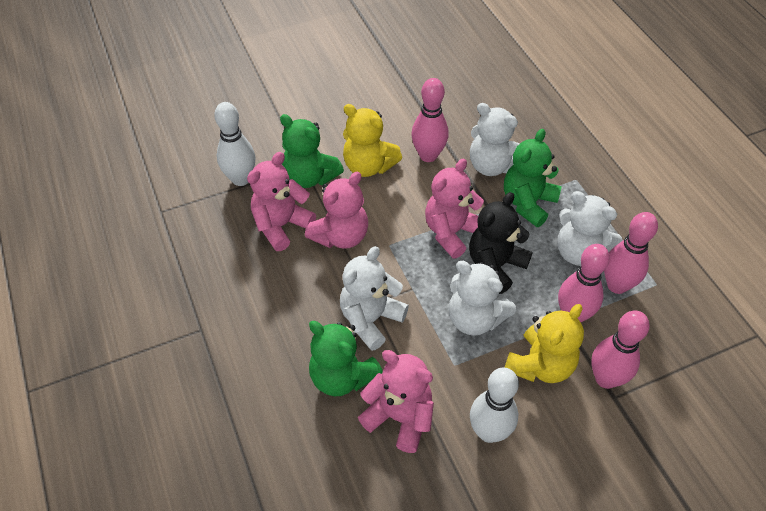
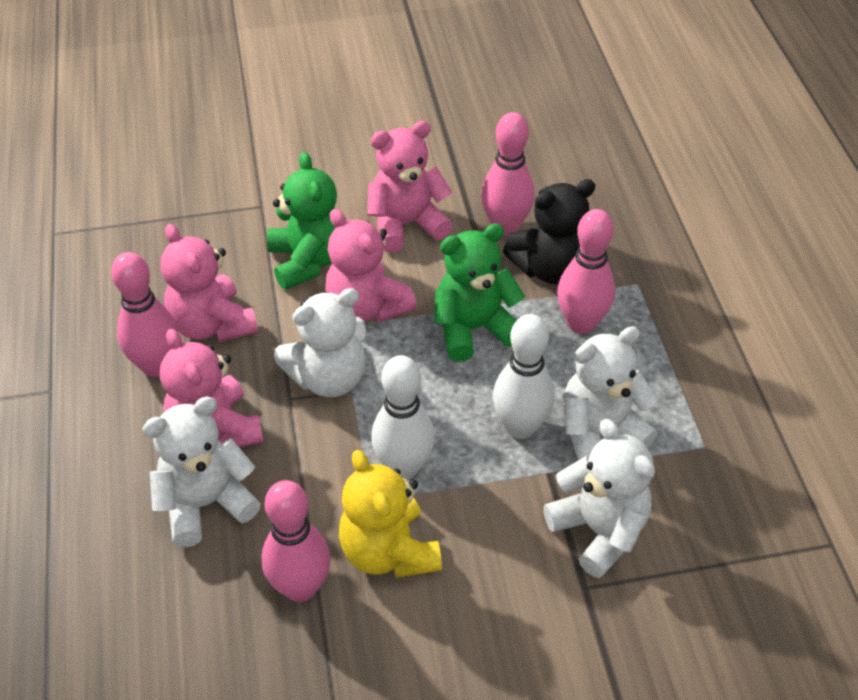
green teddy bear: 3 -> 2
yellow teddy bear: 2 -> 1

